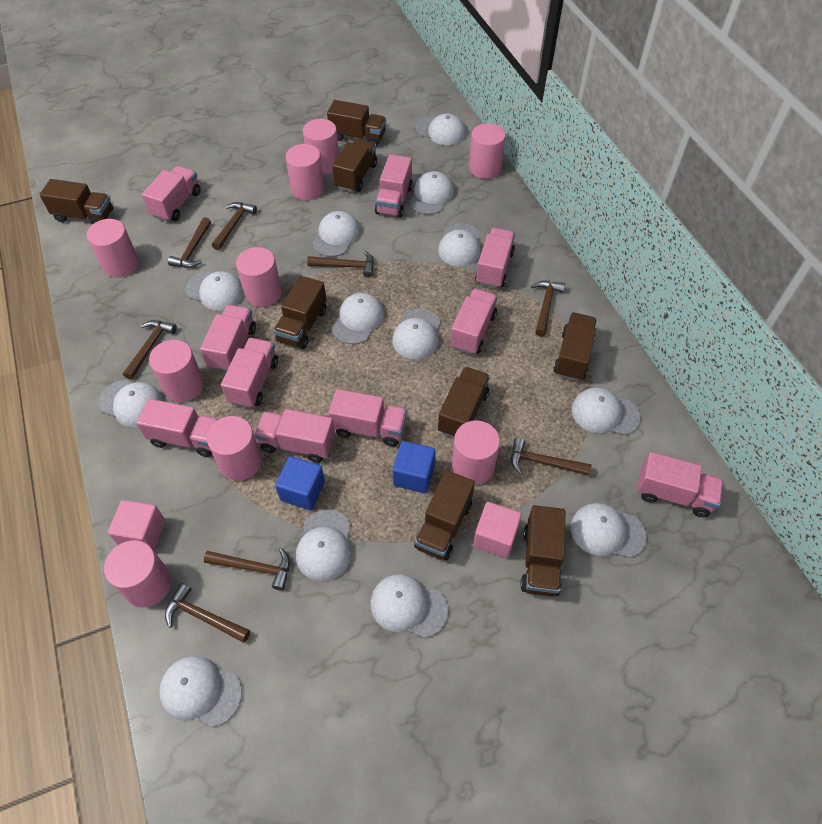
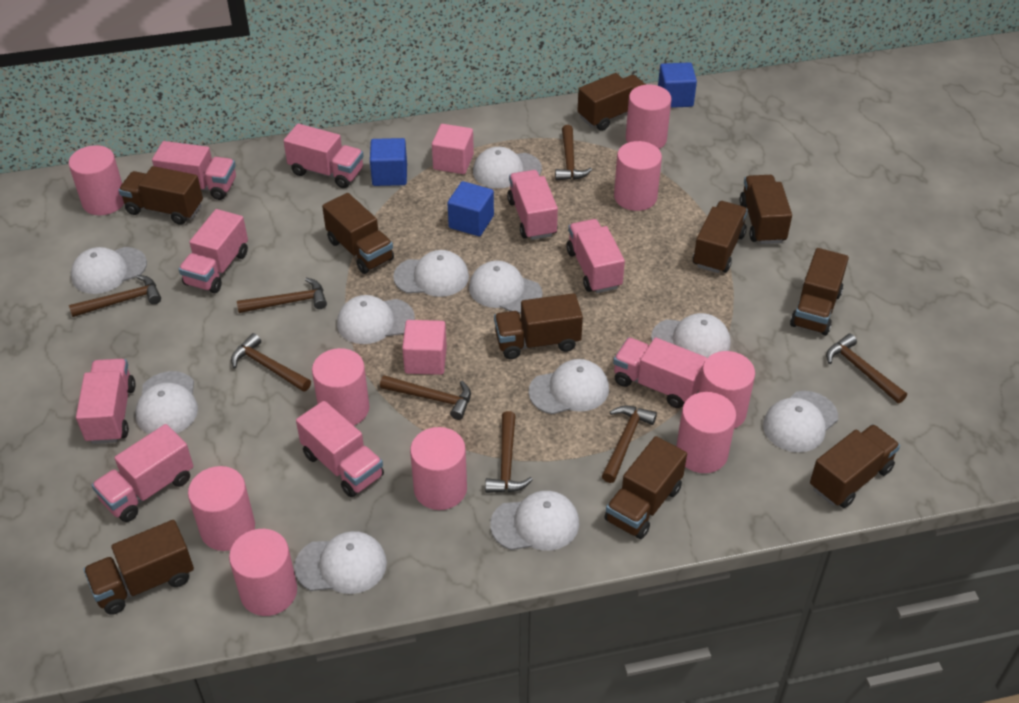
blue cube: 2 -> 3
brown truck: 8 -> 10
pink truck: 10 -> 9
white cap: 13 -> 11

